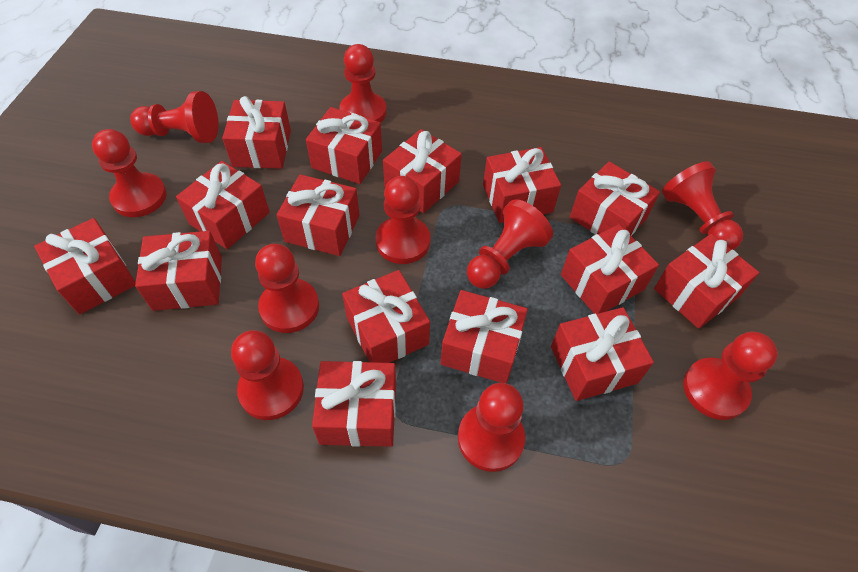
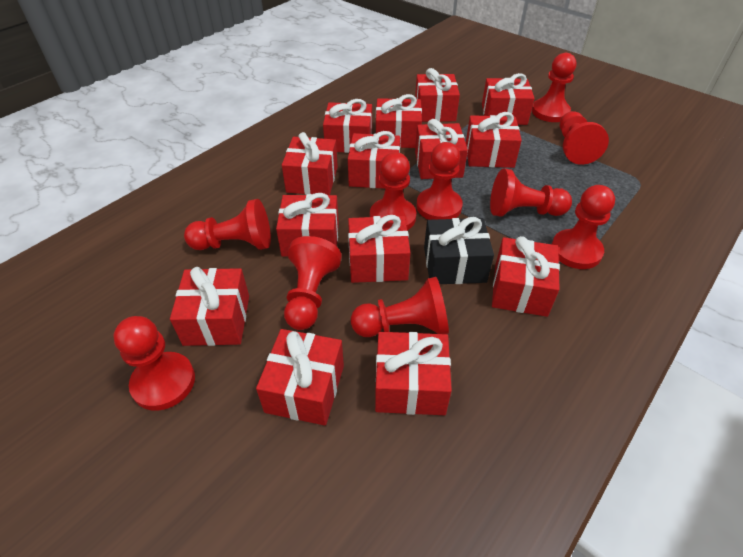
black gift: 0 -> 1
red gift: 15 -> 14

